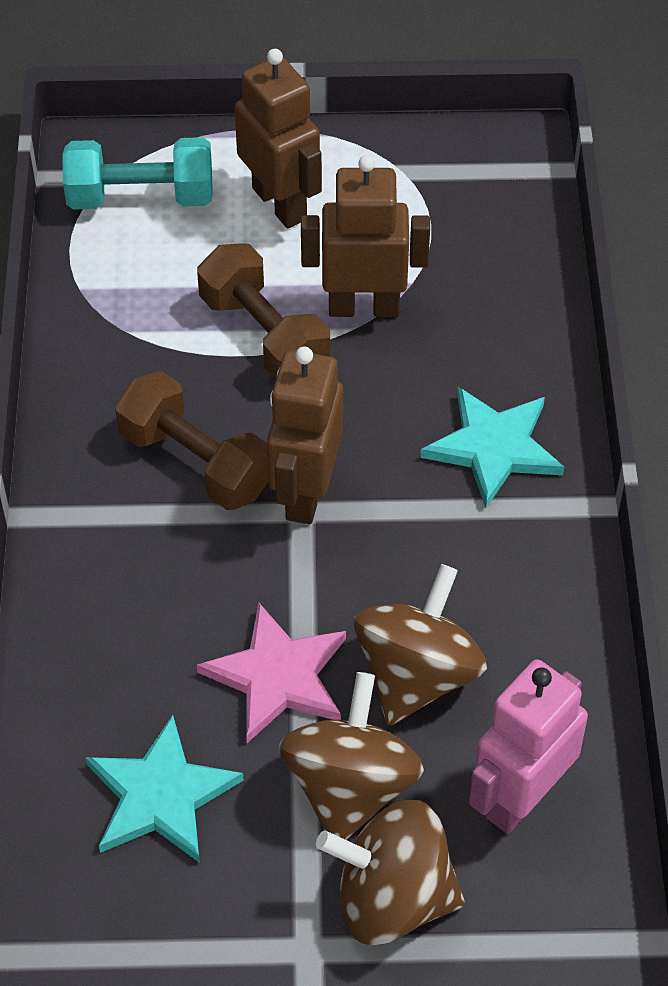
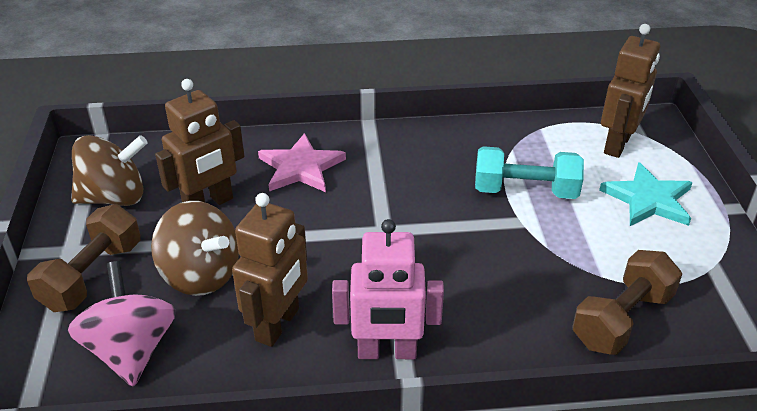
brown spinning top: 3 -> 2
pink spinning top: 0 -> 1
turquoise star: 2 -> 1

